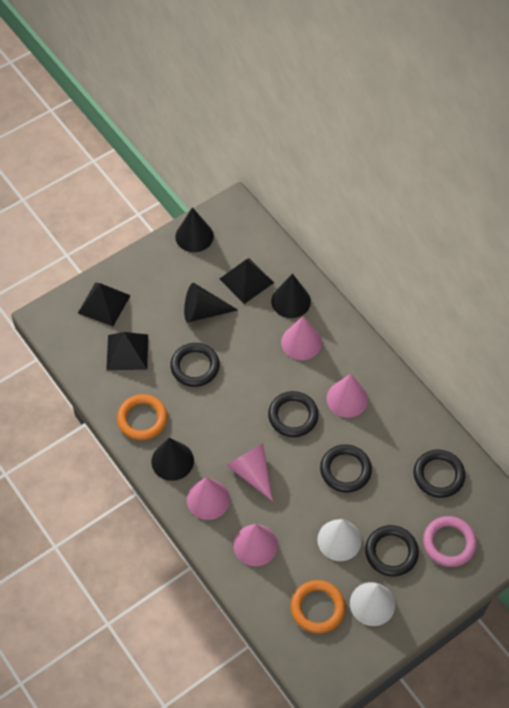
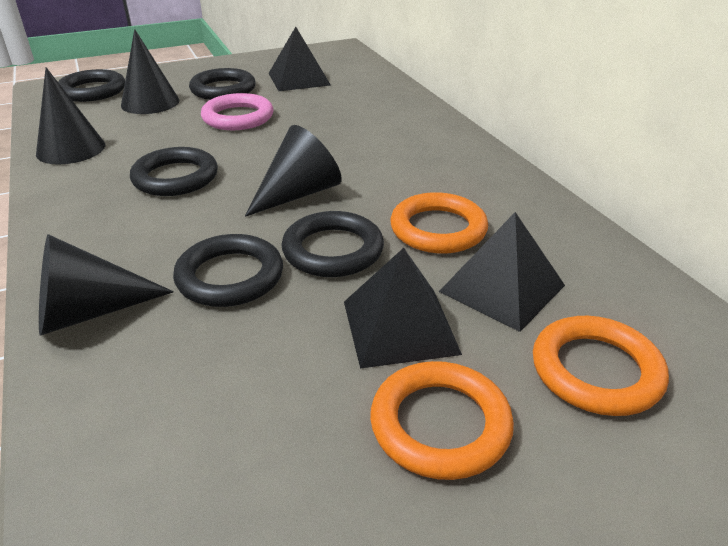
orange ring: 2 -> 3
pink cone: 5 -> 0
white cone: 2 -> 0

